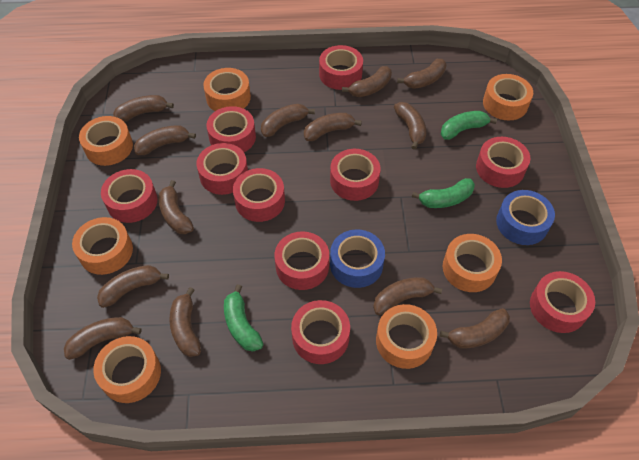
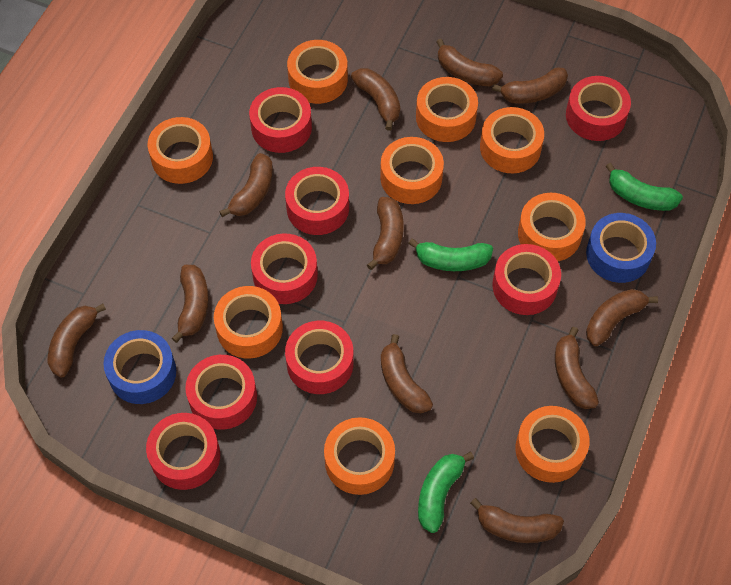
brown banana: 13 -> 11
orange tape: 7 -> 9
red tape: 10 -> 8

